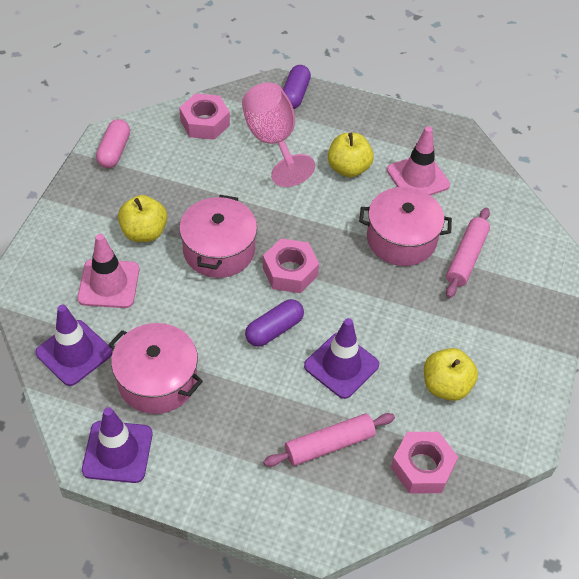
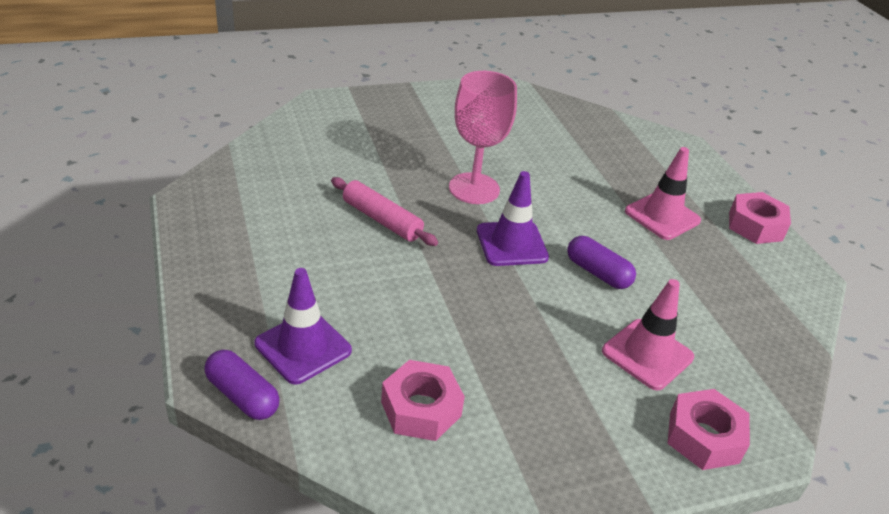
pink capsule: 1 -> 0
pink pot: 3 -> 0
pink rolling pin: 2 -> 1
purple traffic cone: 3 -> 2
yellow apple: 3 -> 0

